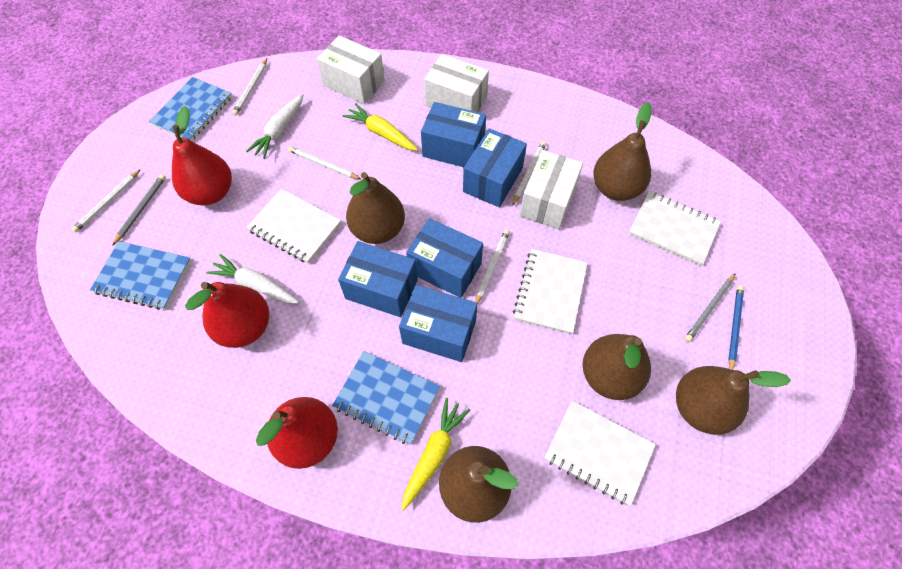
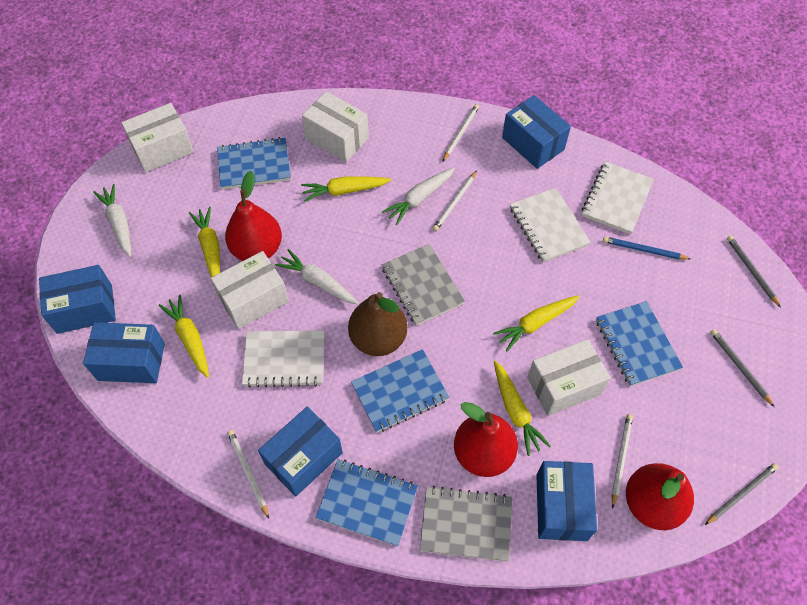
blue notebook: 3 -> 4
brown pear: 5 -> 1
grey notebook: 0 -> 2
grey pencil: 2 -> 3
white box: 3 -> 4
white carrot: 2 -> 3
white notebook: 4 -> 3
white pencil: 5 -> 4
yellow carrot: 2 -> 5

